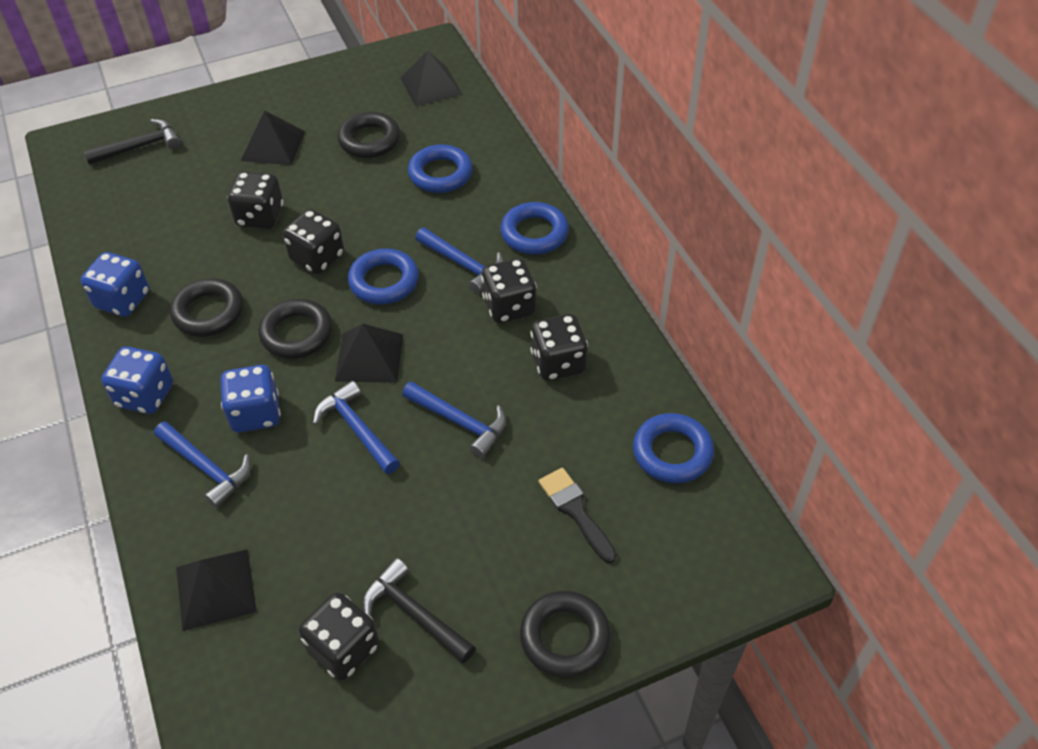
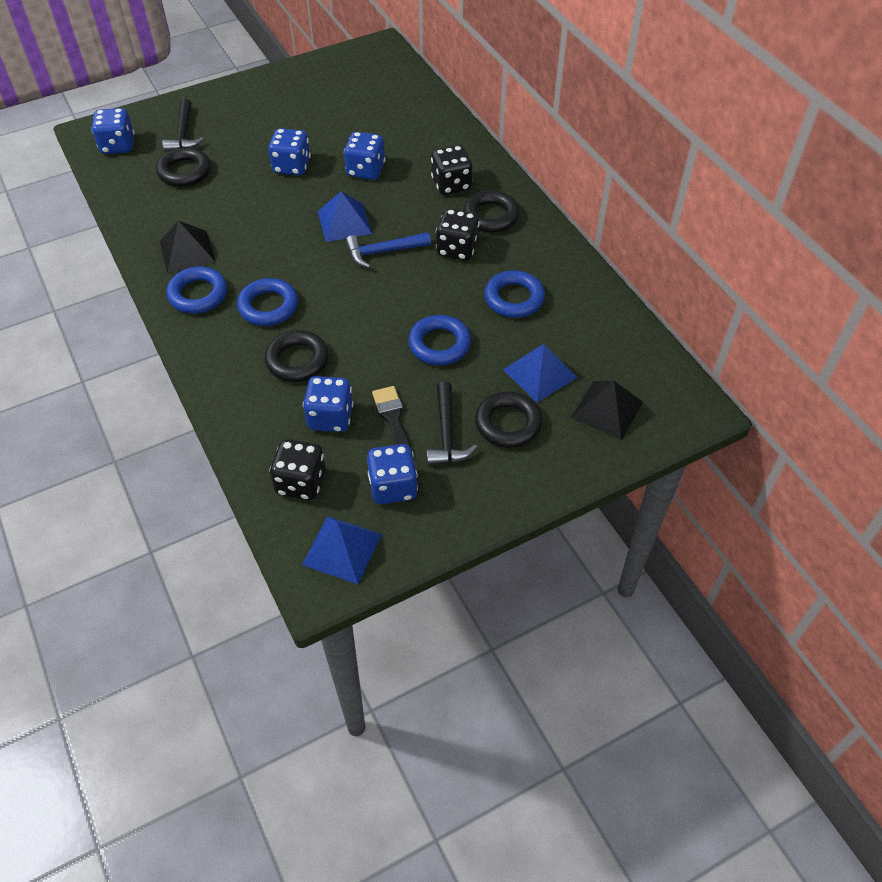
black dice: 5 -> 3
black pyramid: 4 -> 2
blue dice: 3 -> 5
blue hammer: 4 -> 1
blue pyramid: 0 -> 3

